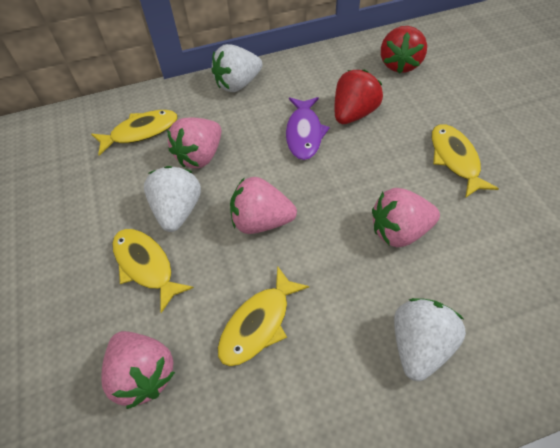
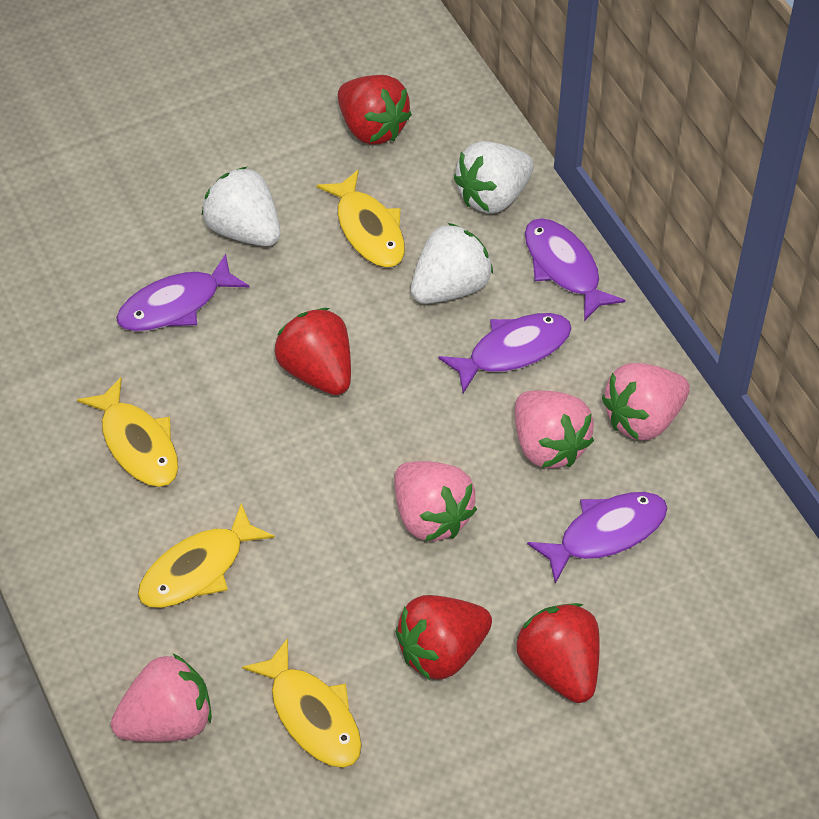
purple fish: 1 -> 4
red strawberry: 2 -> 4

